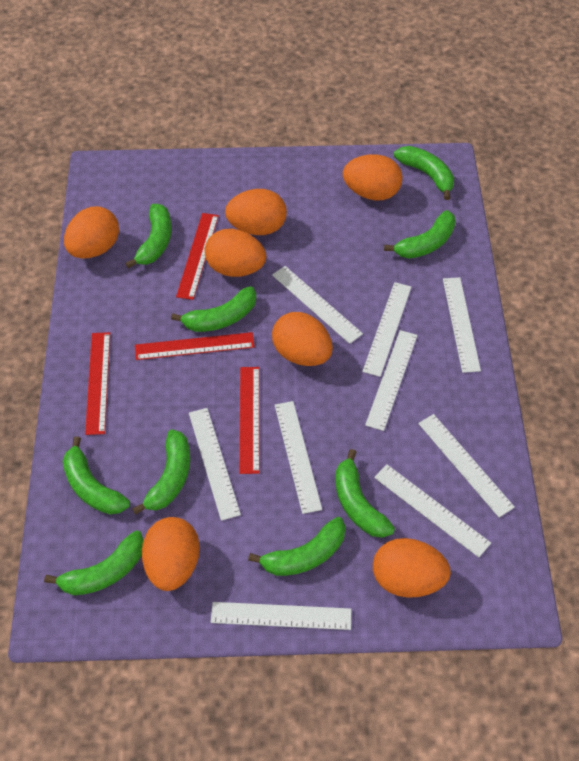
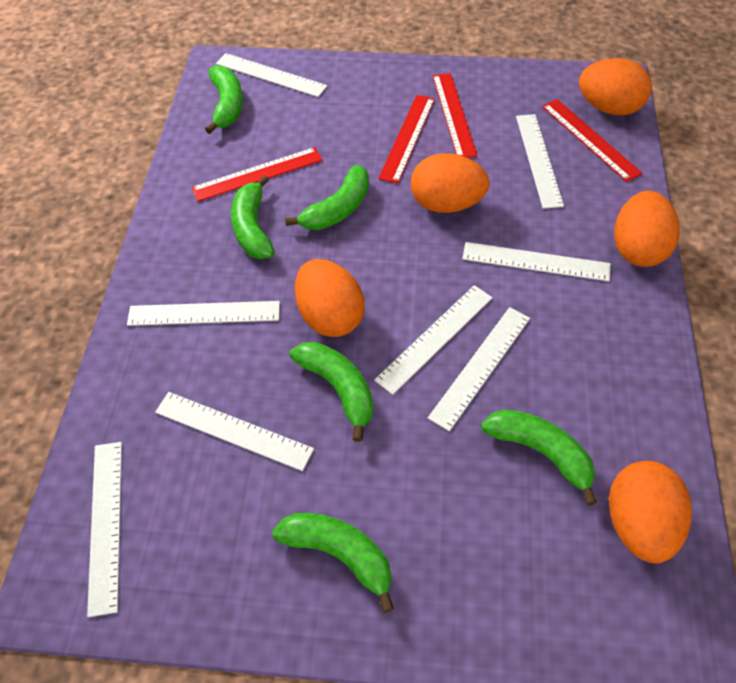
green banana: 9 -> 6
orange egg: 7 -> 5
white ruler: 9 -> 8

